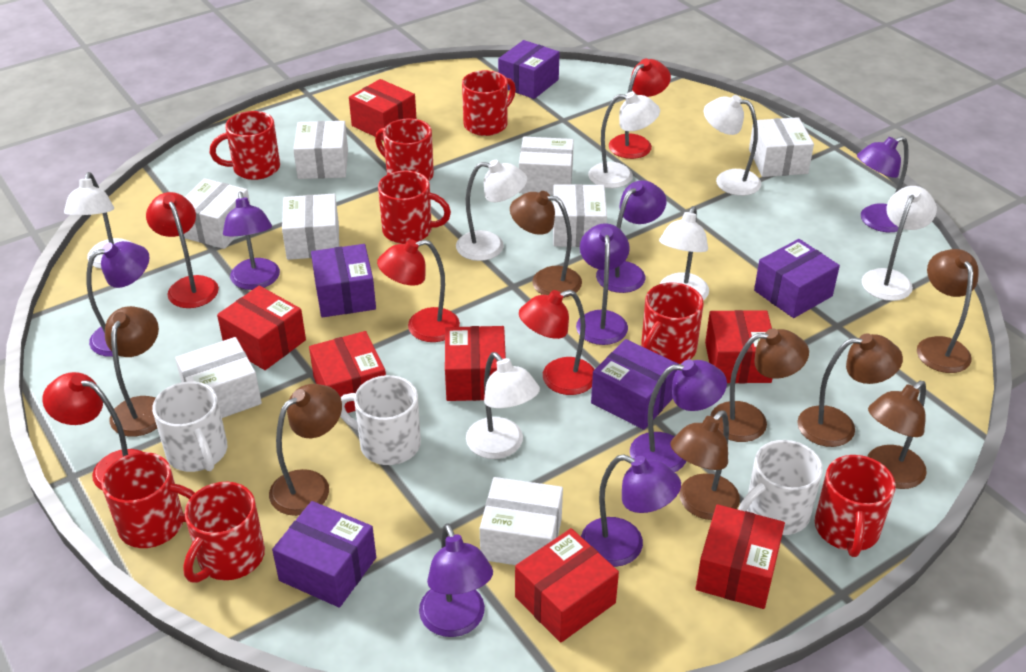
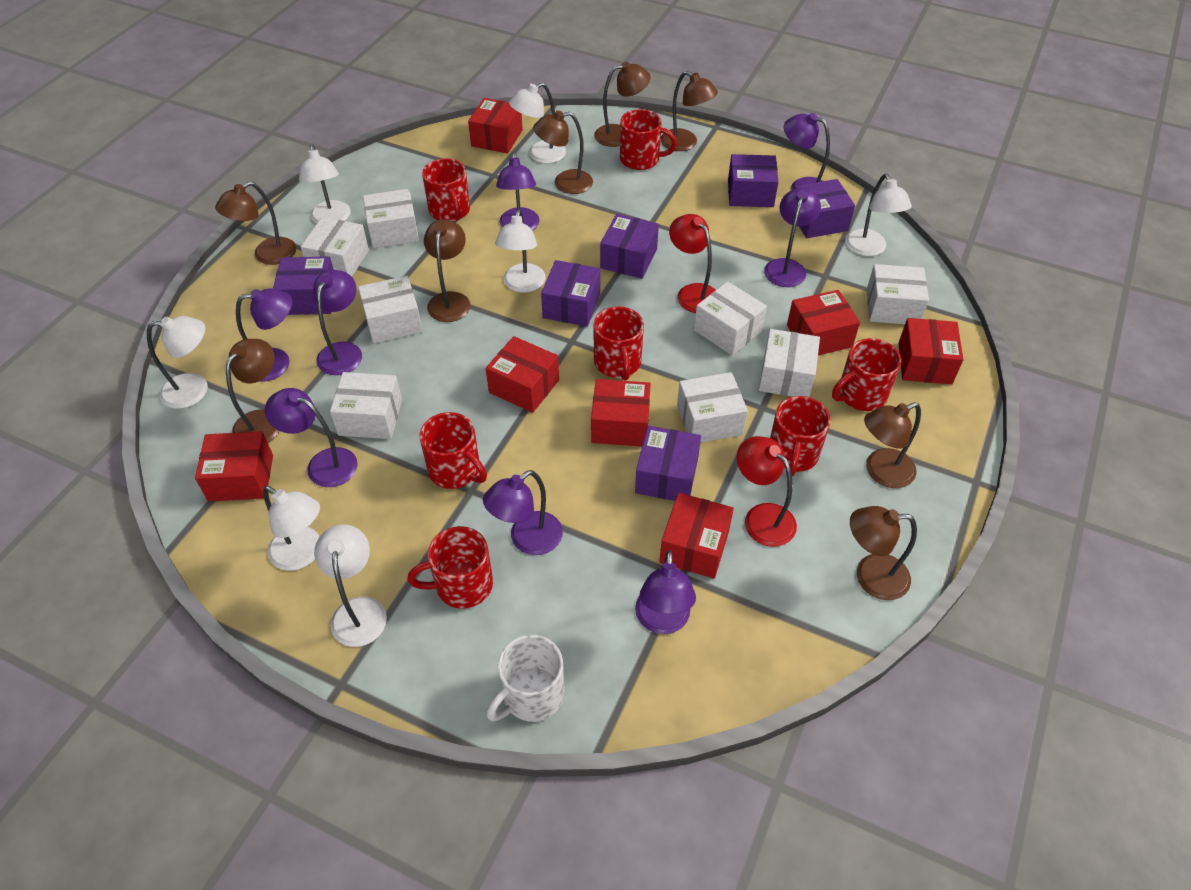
purple box: 5 -> 6
red lamp: 5 -> 2
red mug: 8 -> 7
white mug: 3 -> 1

